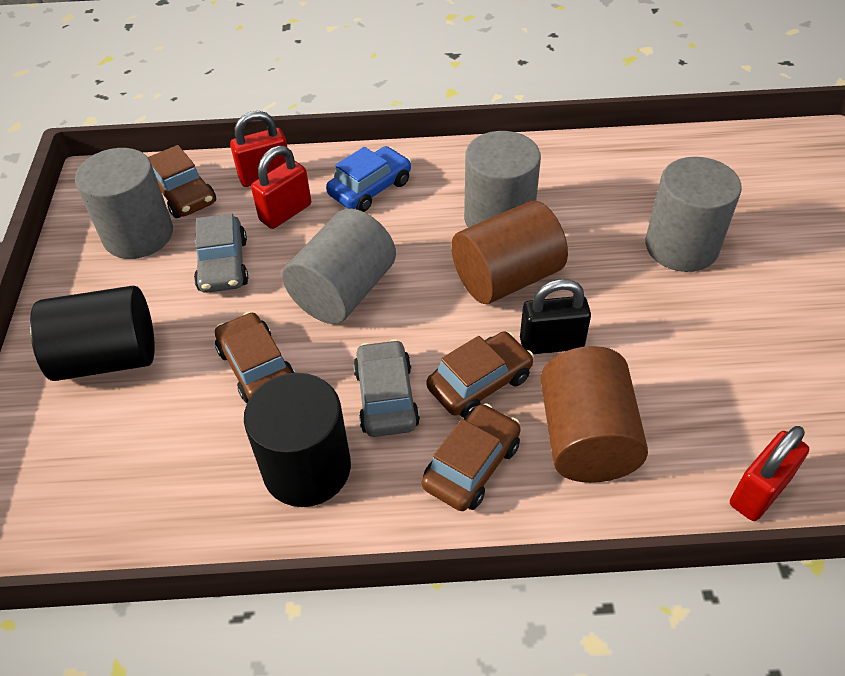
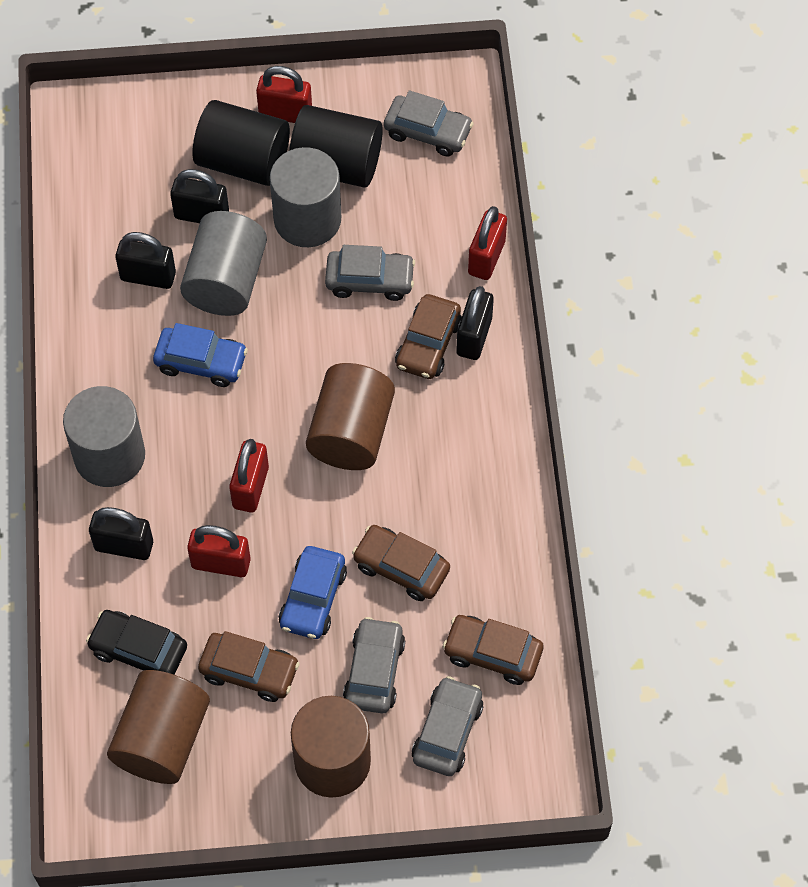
black car: 0 -> 1
black padlock: 1 -> 4
blue car: 1 -> 2
brown cylinder: 2 -> 3
grey car: 2 -> 4
grey cylinder: 4 -> 3
red padlock: 3 -> 4

